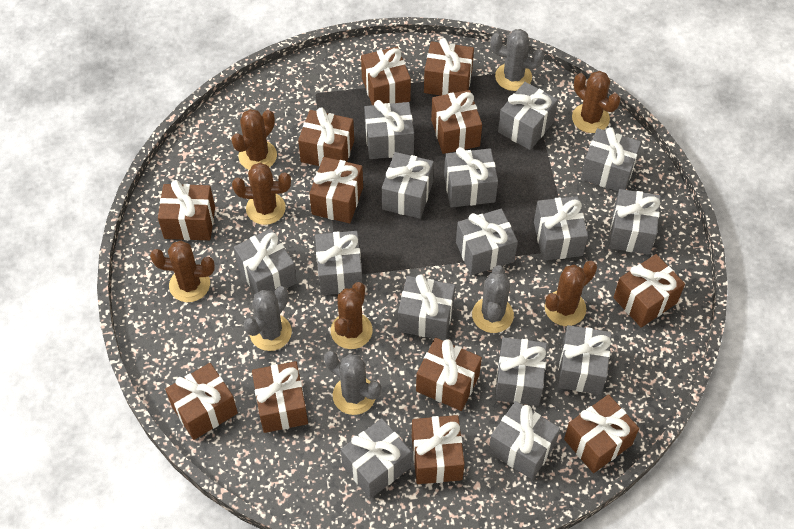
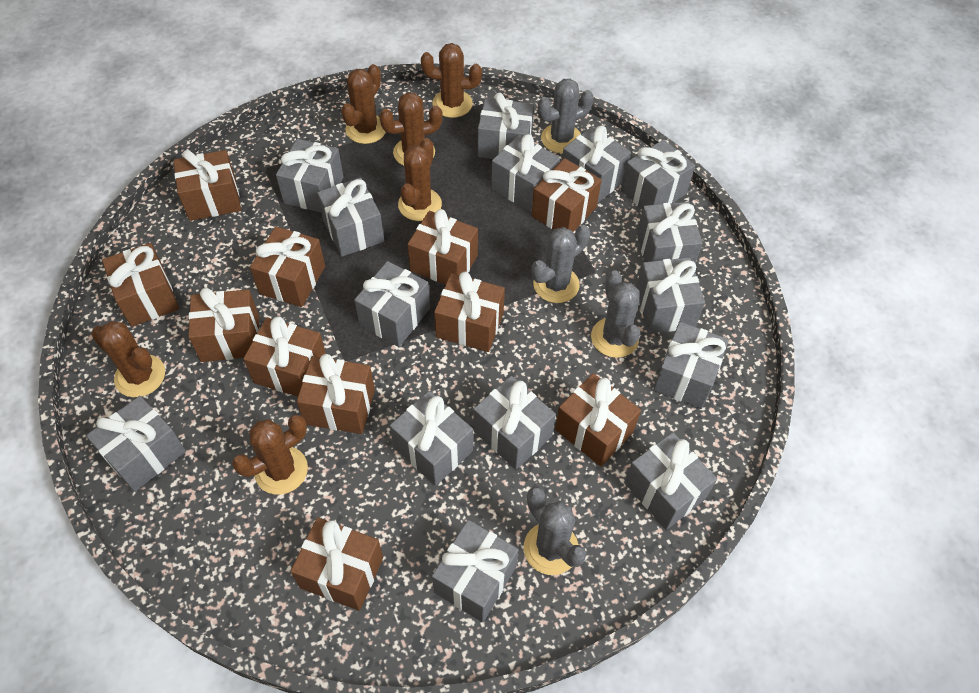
brown gift: 12 -> 11

